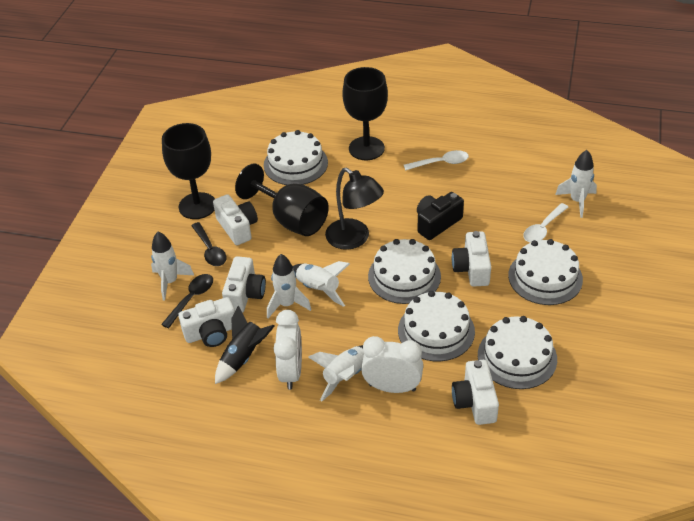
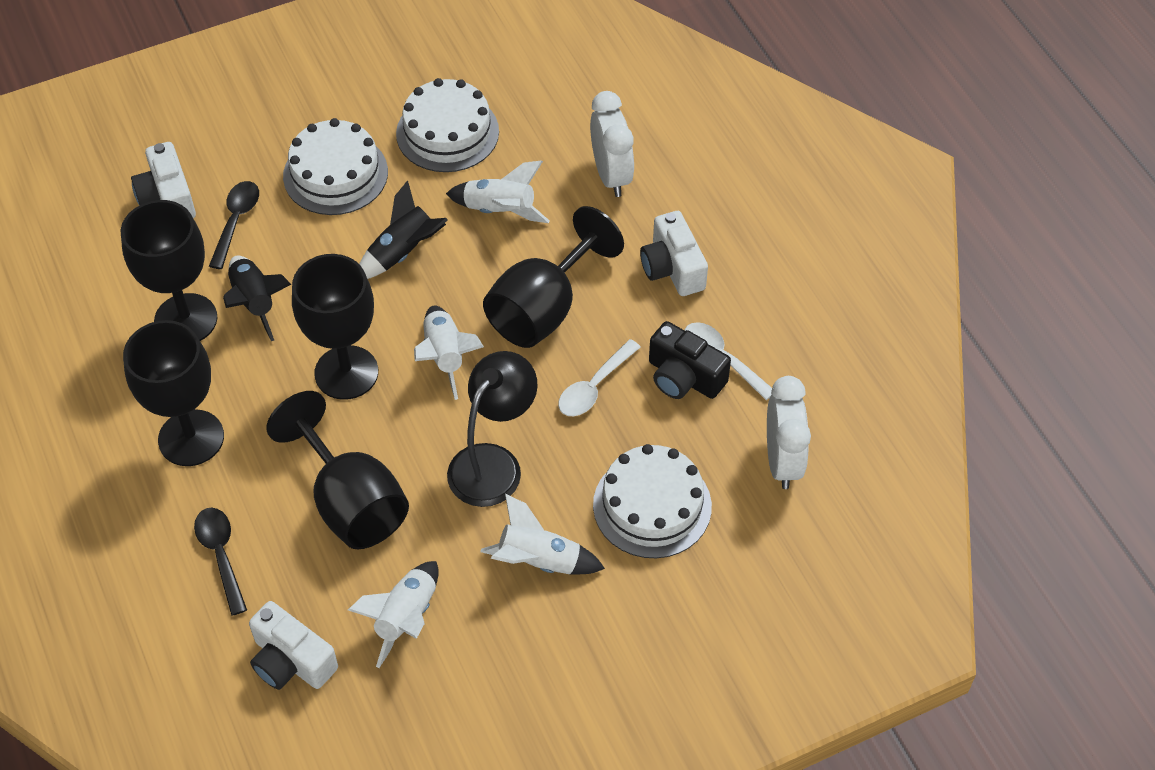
black goblet: 3 -> 5
black rocket: 1 -> 2
white cake: 5 -> 3
white camera: 5 -> 3
white rocket: 5 -> 4

